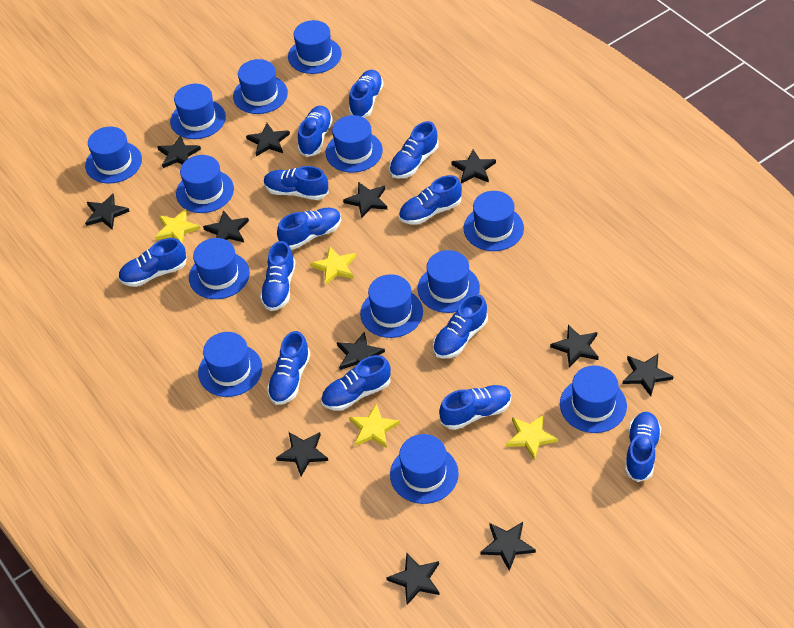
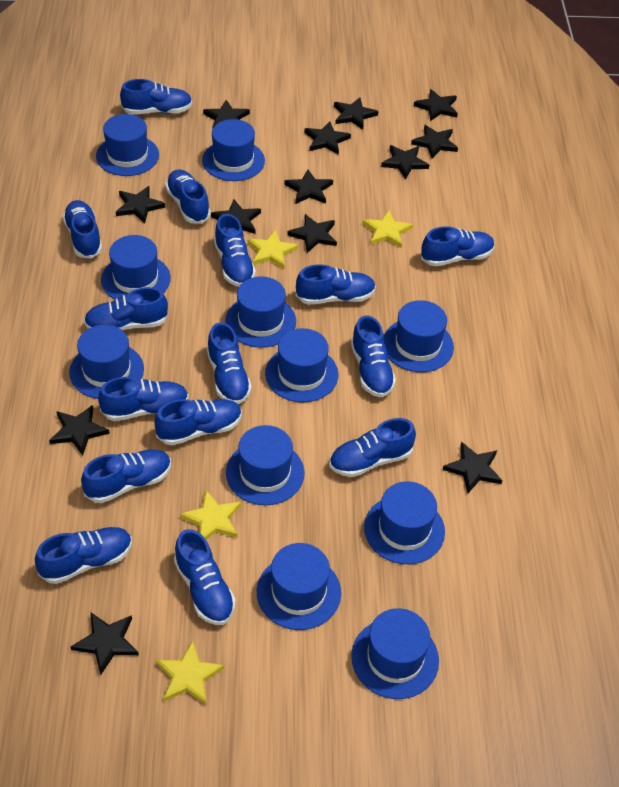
black star: 12 -> 13
blue hat: 13 -> 11
blue shoe: 13 -> 15

